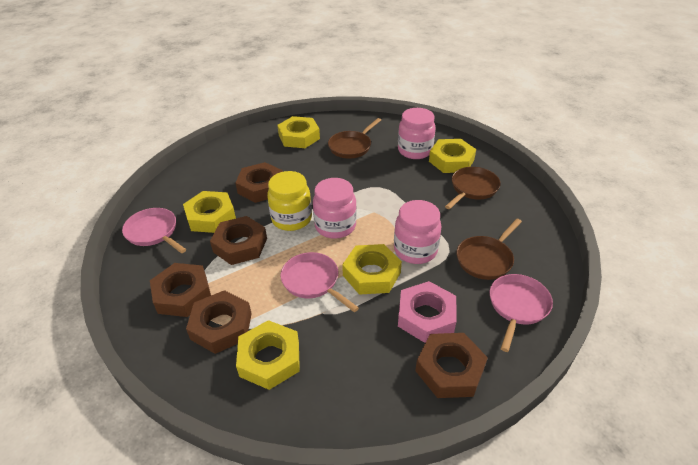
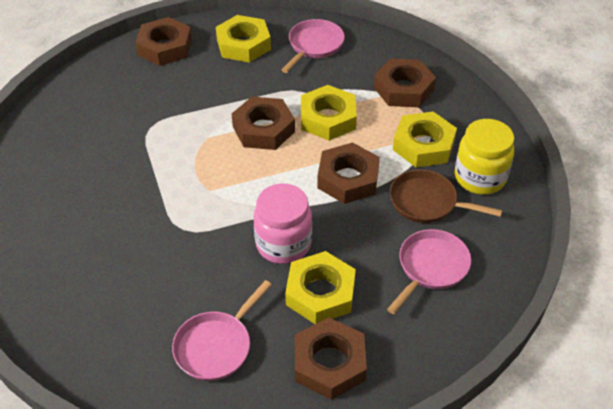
brown pan: 3 -> 1
pink jar: 3 -> 1
pink nut: 1 -> 0
yellow nut: 5 -> 4

